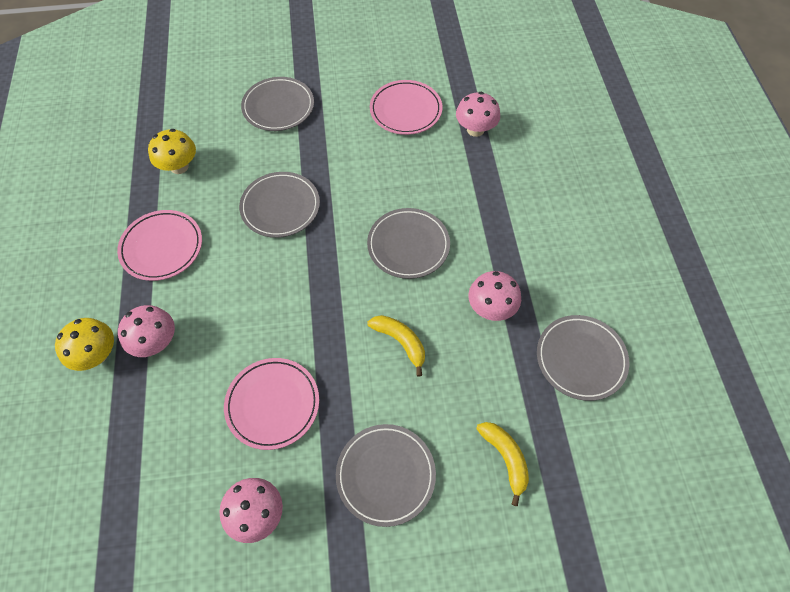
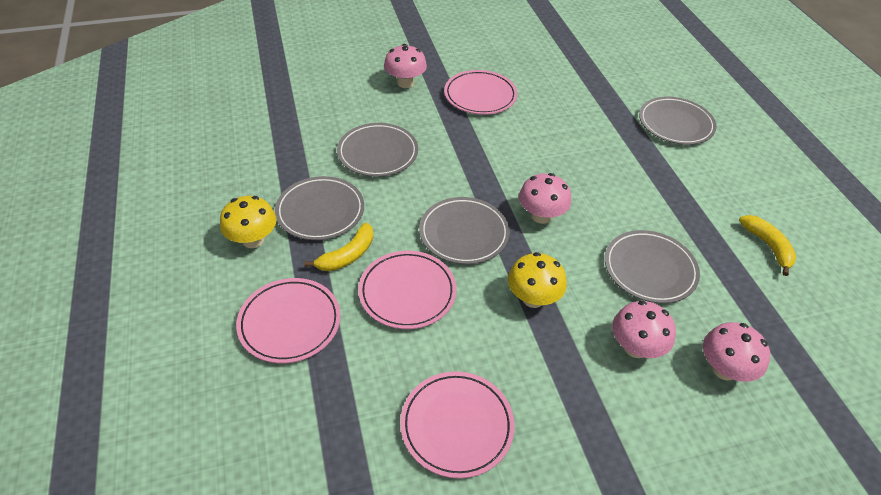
pink plate: 3 -> 4

